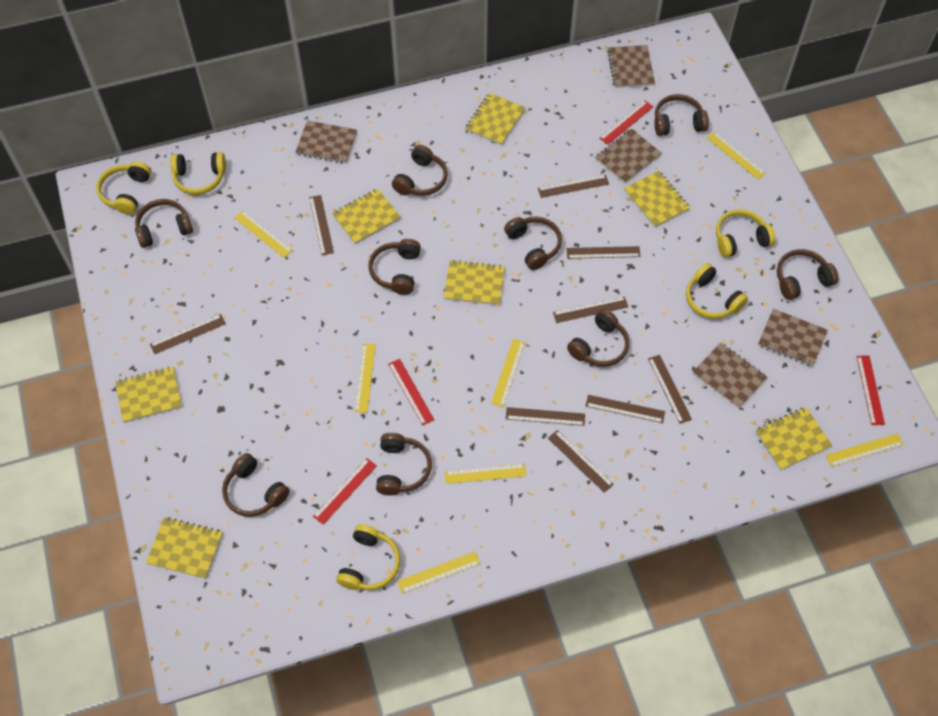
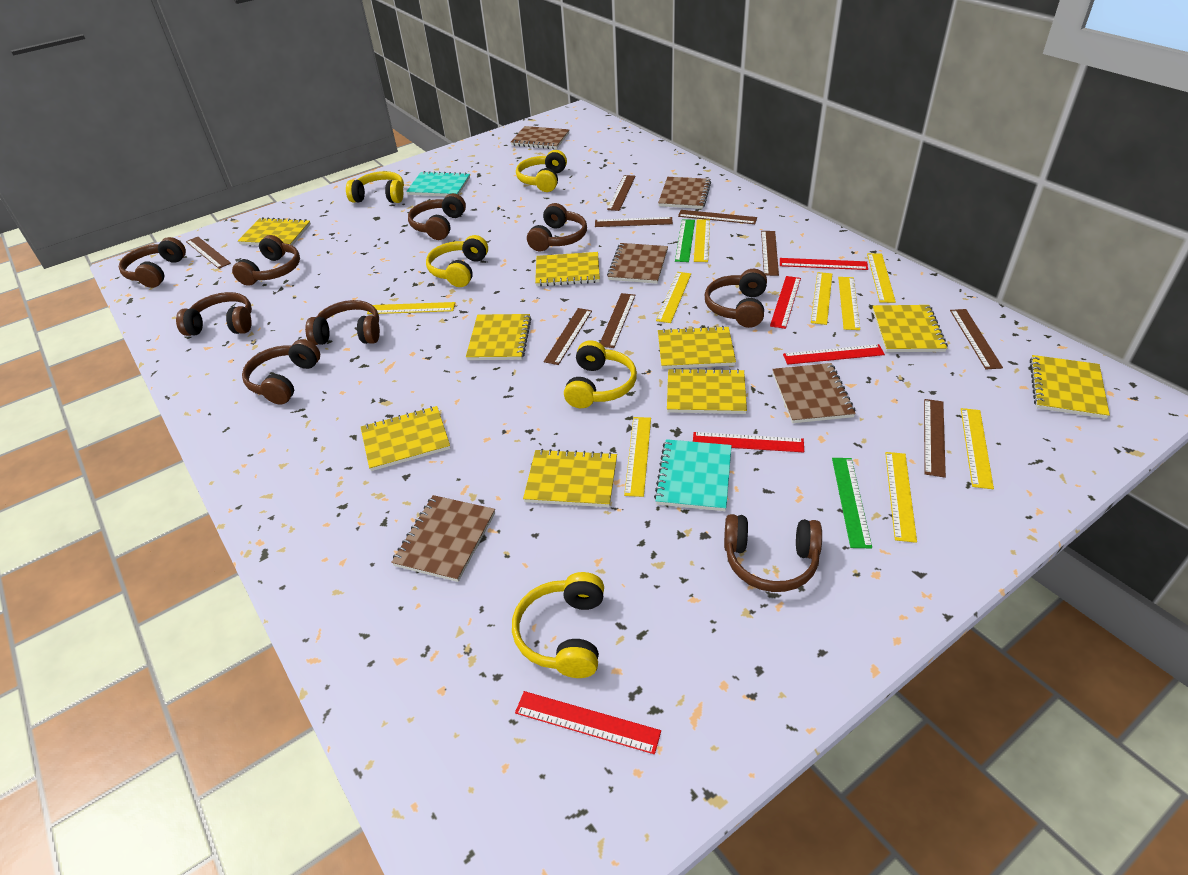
green ruler: 0 -> 2
red ruler: 4 -> 5
turquoise notebook: 0 -> 2
yellow notebook: 7 -> 9
yellow ruler: 7 -> 9

